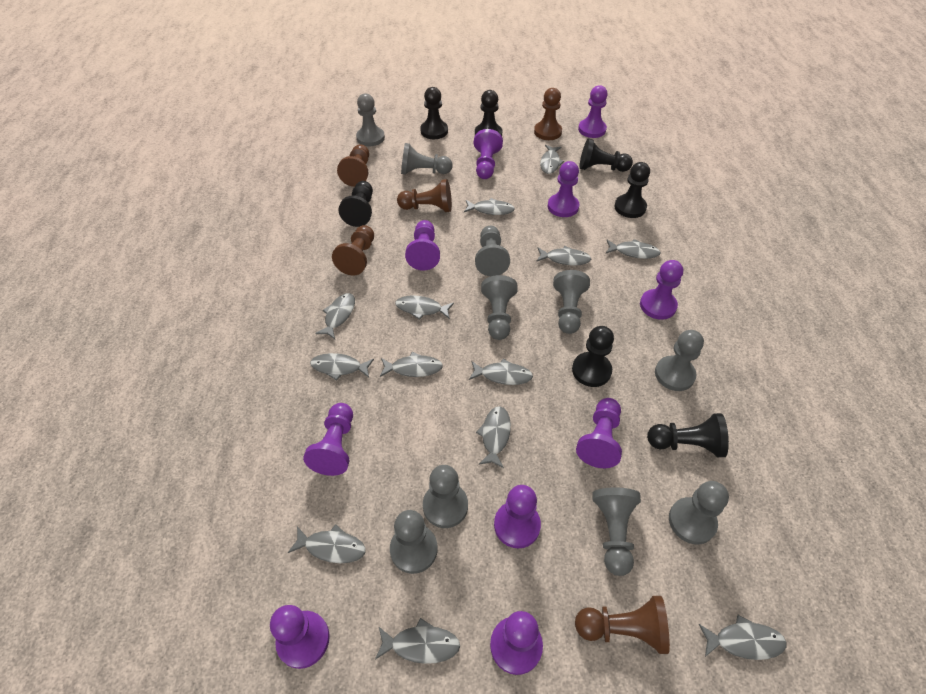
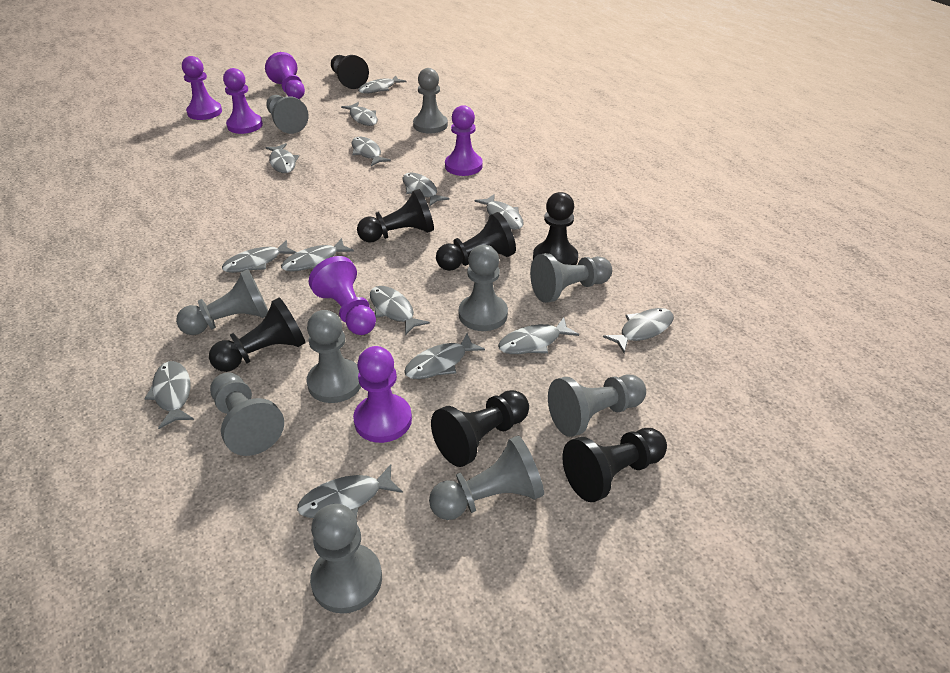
brown pawn: 5 -> 0
grey fish: 13 -> 14
purple pawn: 10 -> 6

